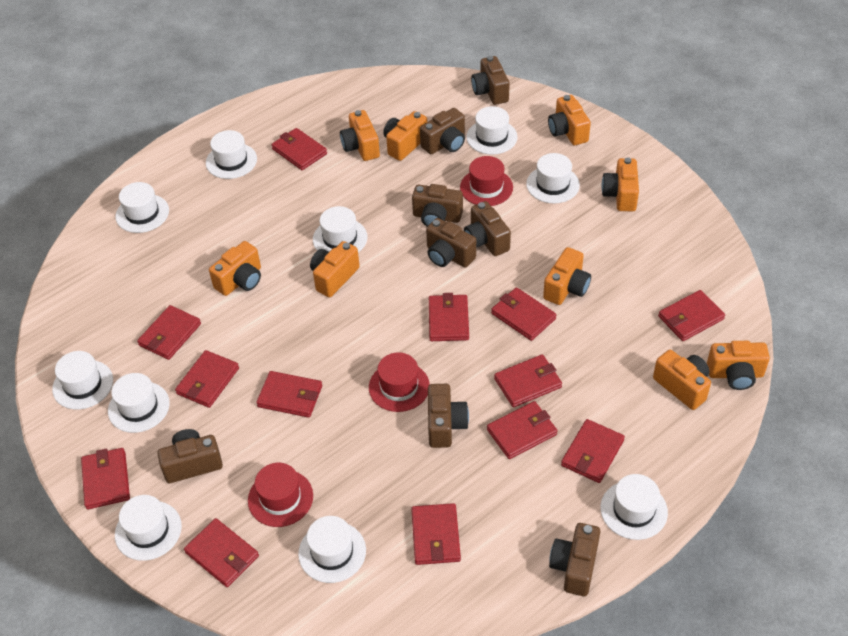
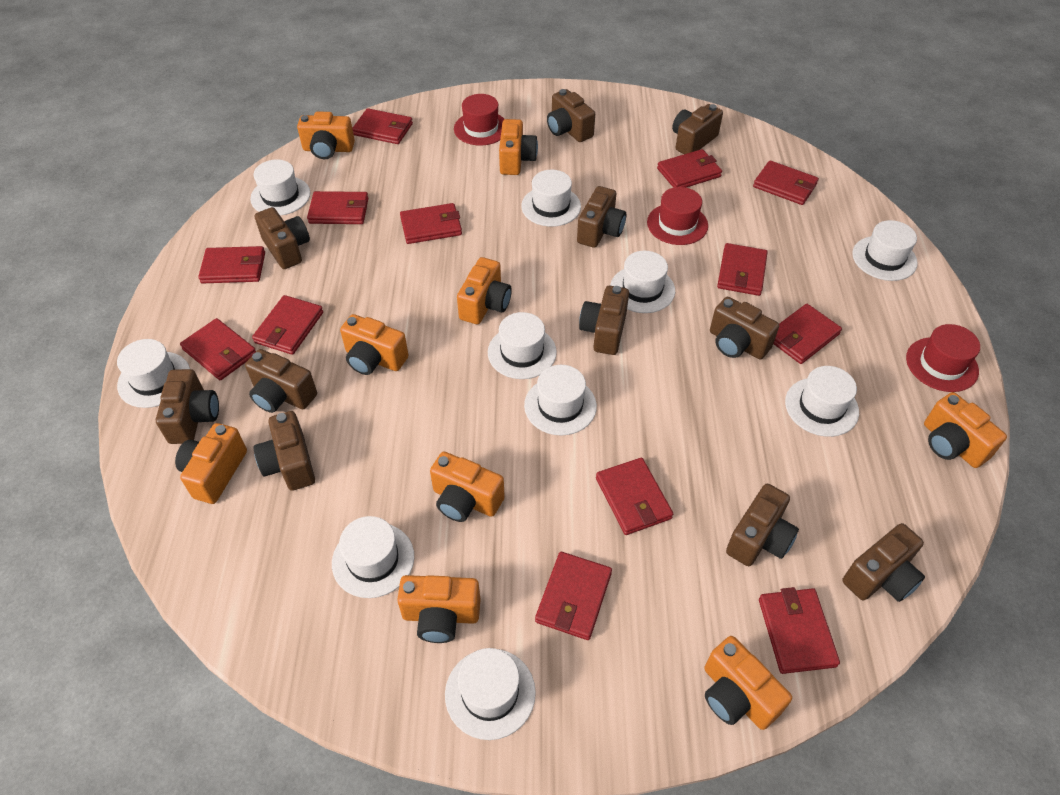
brown camera: 8 -> 11

